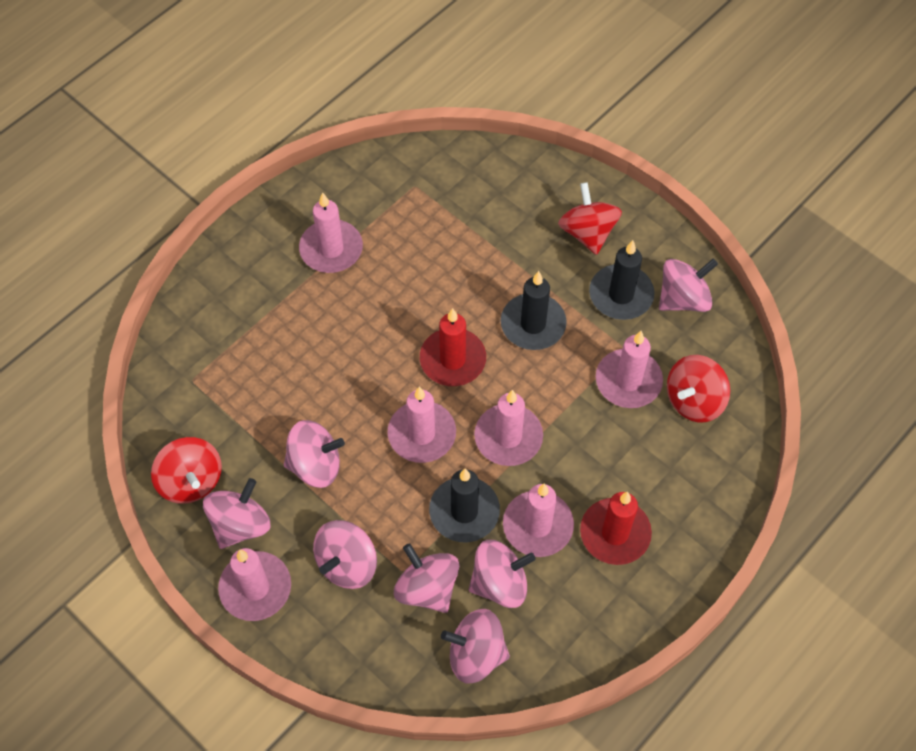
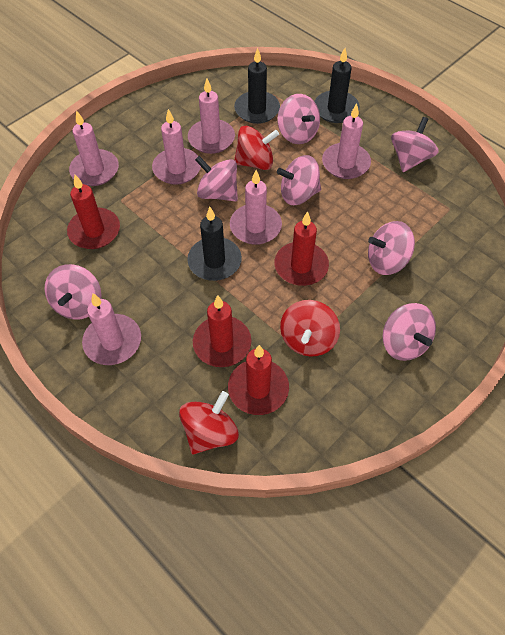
red candle: 2 -> 4

